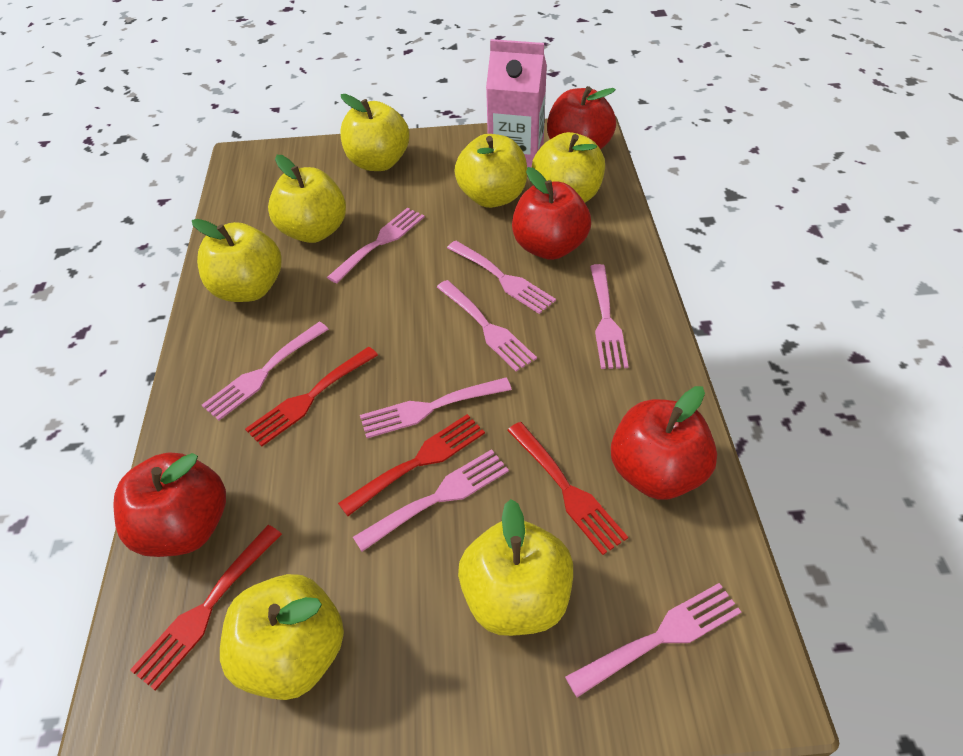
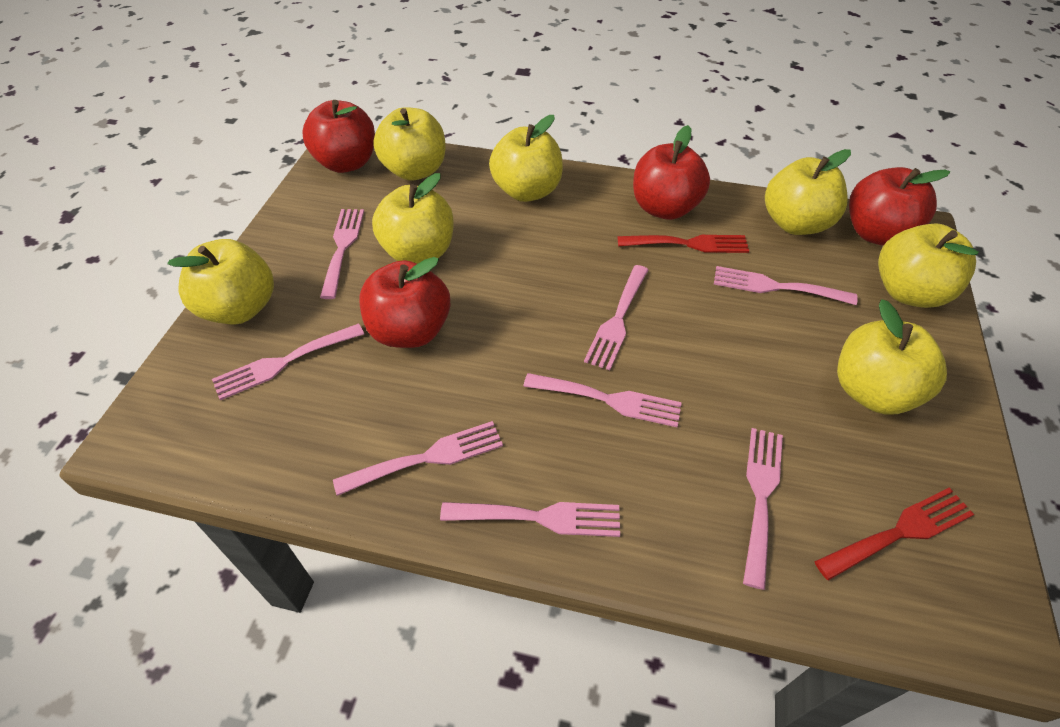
pink carton: 1 -> 0
red fork: 4 -> 2

